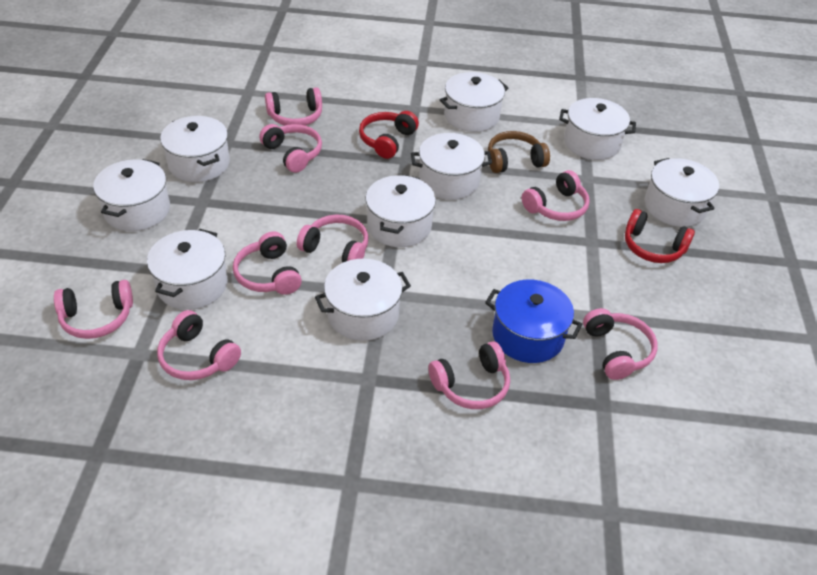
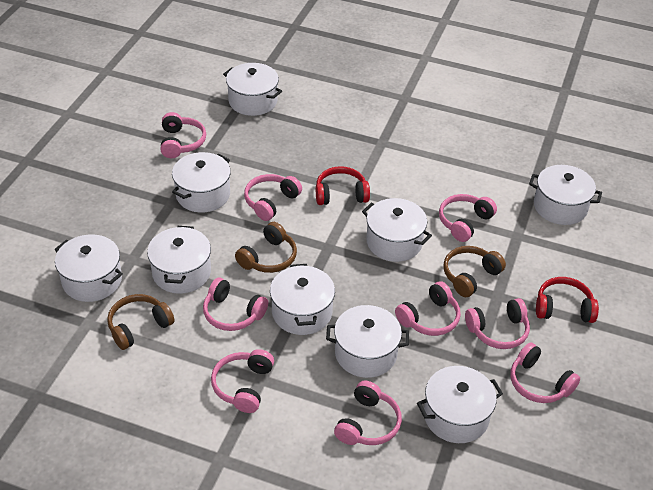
blue pot: 1 -> 0
brown headphones: 1 -> 3

